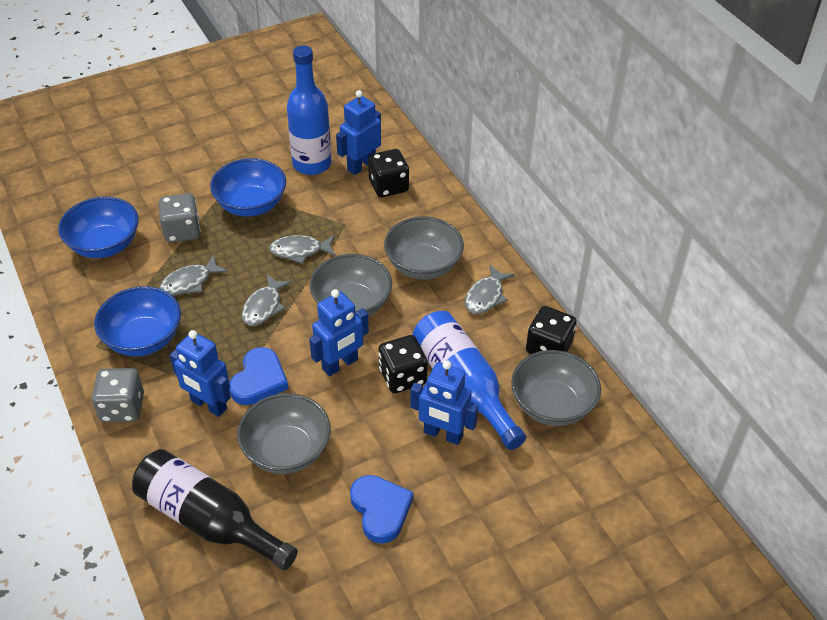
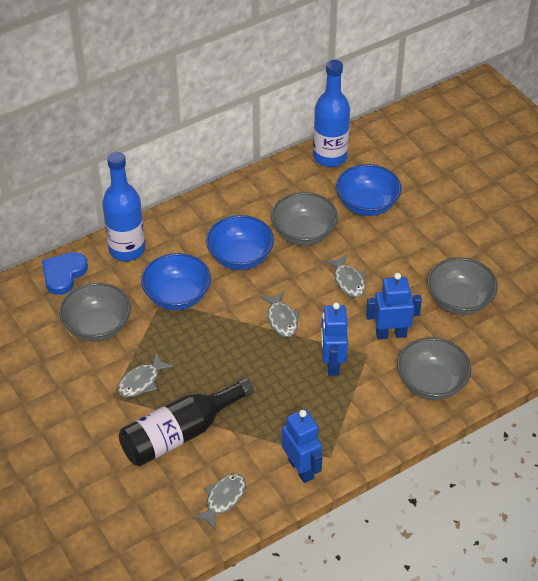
black dice: 3 -> 0
blue heart: 2 -> 1
blue robot: 4 -> 3
grey dice: 2 -> 0

